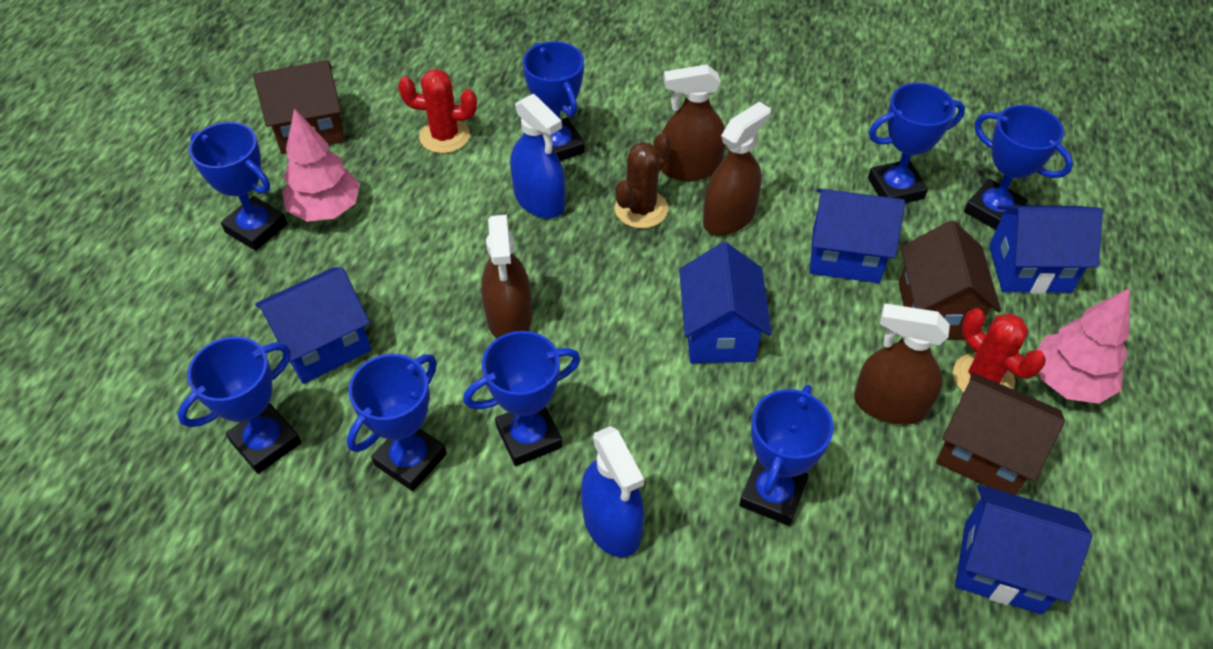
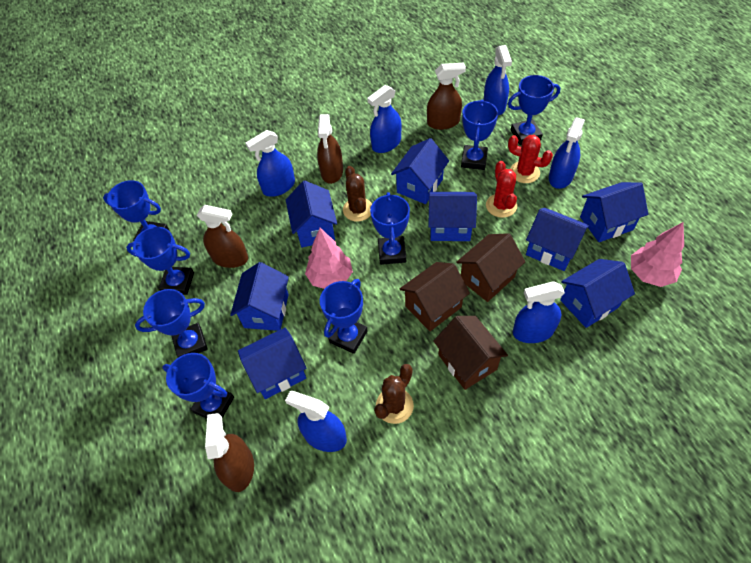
blue house: 5 -> 8
blue spray bottle: 2 -> 6
brown cactus: 1 -> 2

